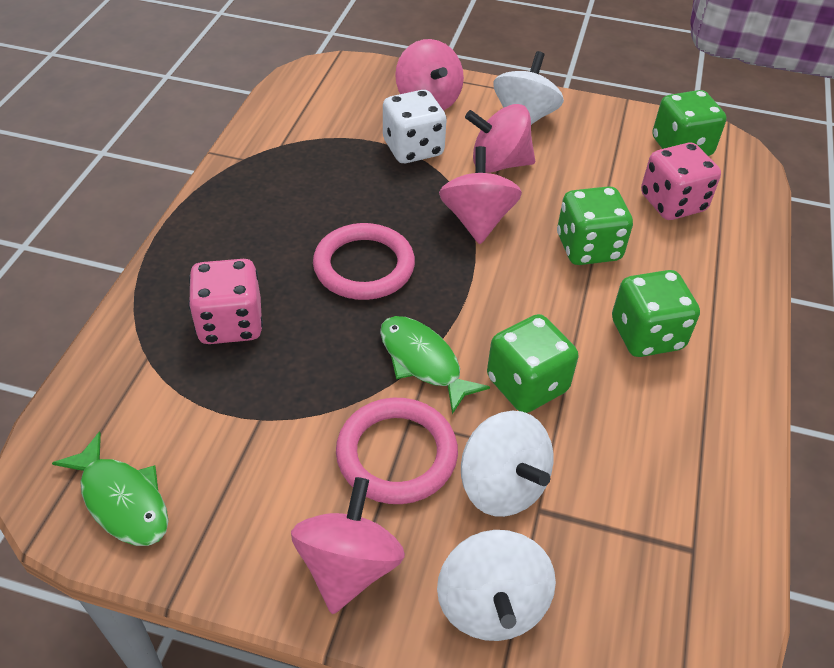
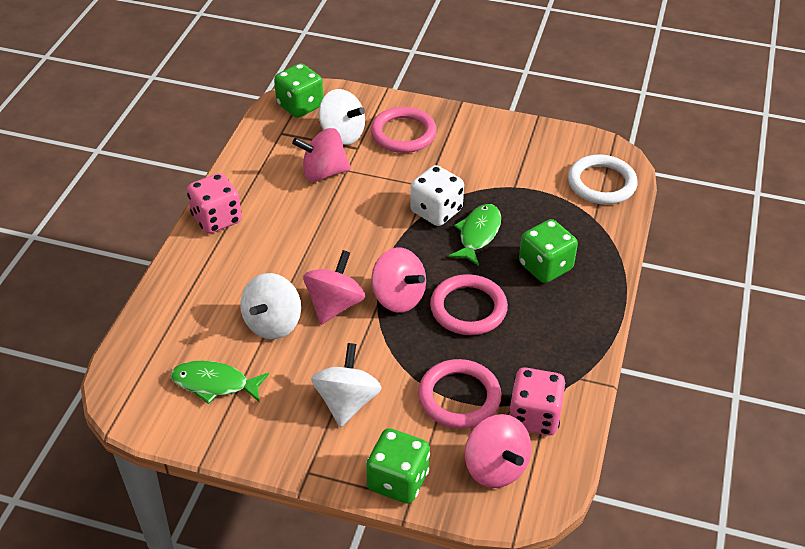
green dice: 4 -> 3
pink ring: 2 -> 3
white ring: 0 -> 1

